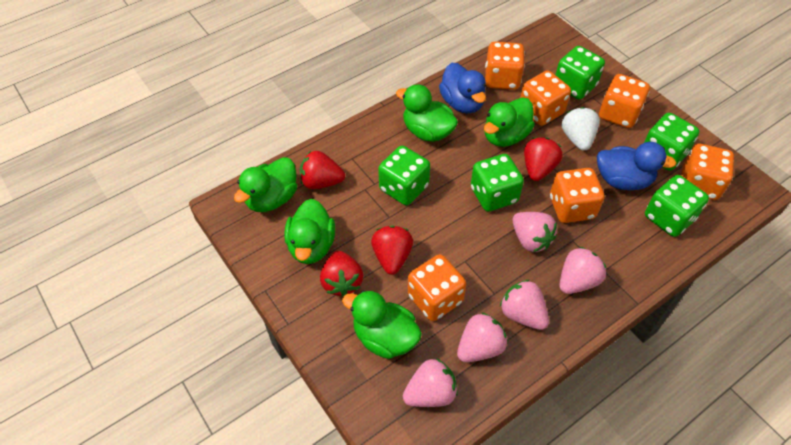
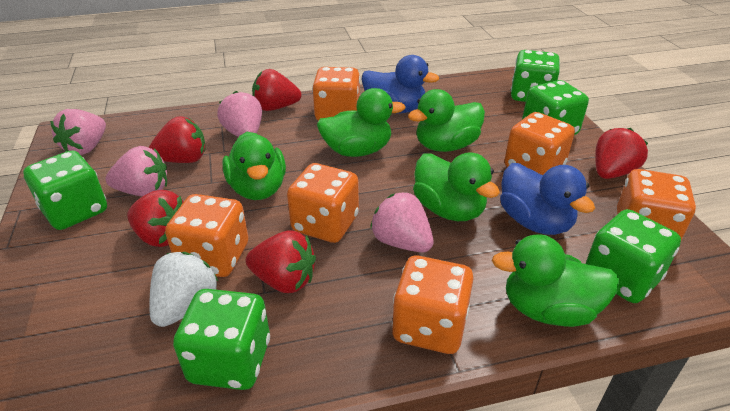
pink strawberry: 5 -> 4
red strawberry: 4 -> 5

